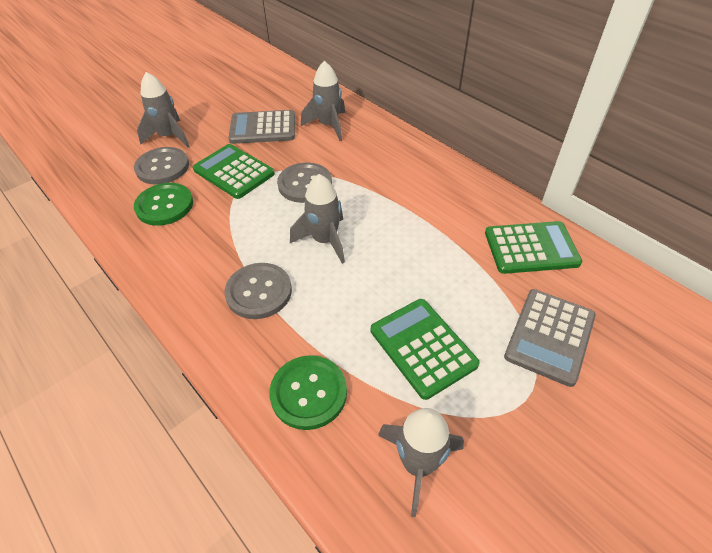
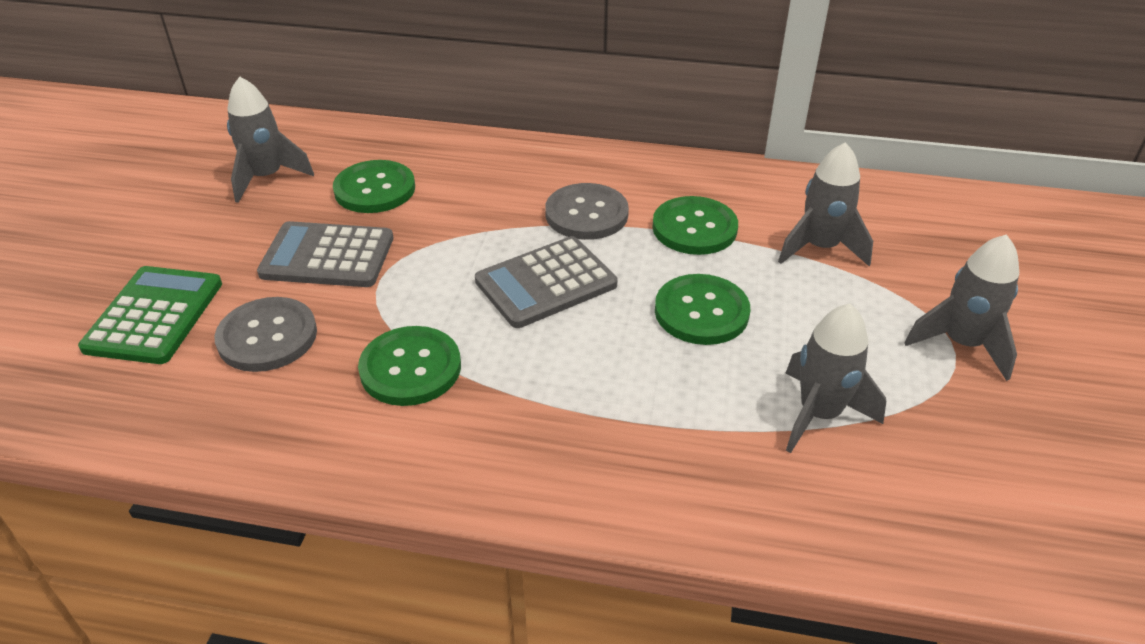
green button: 2 -> 4
green calculator: 3 -> 1
grey button: 3 -> 2

